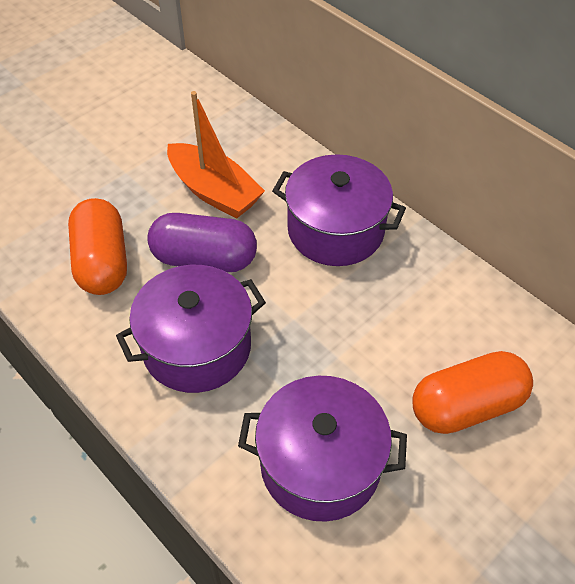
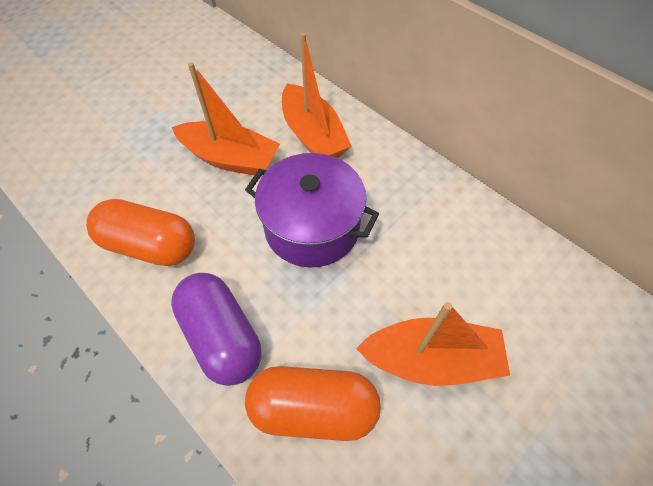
orange boat: 1 -> 3
purple pot: 3 -> 1

